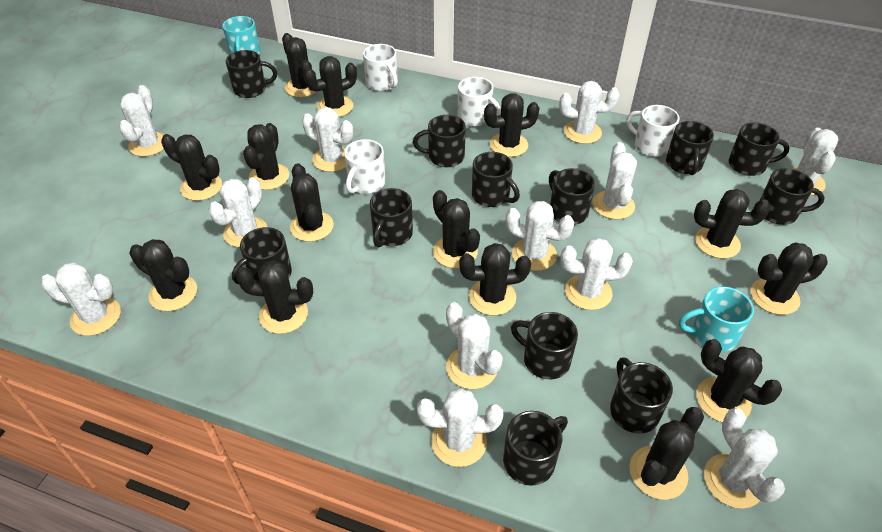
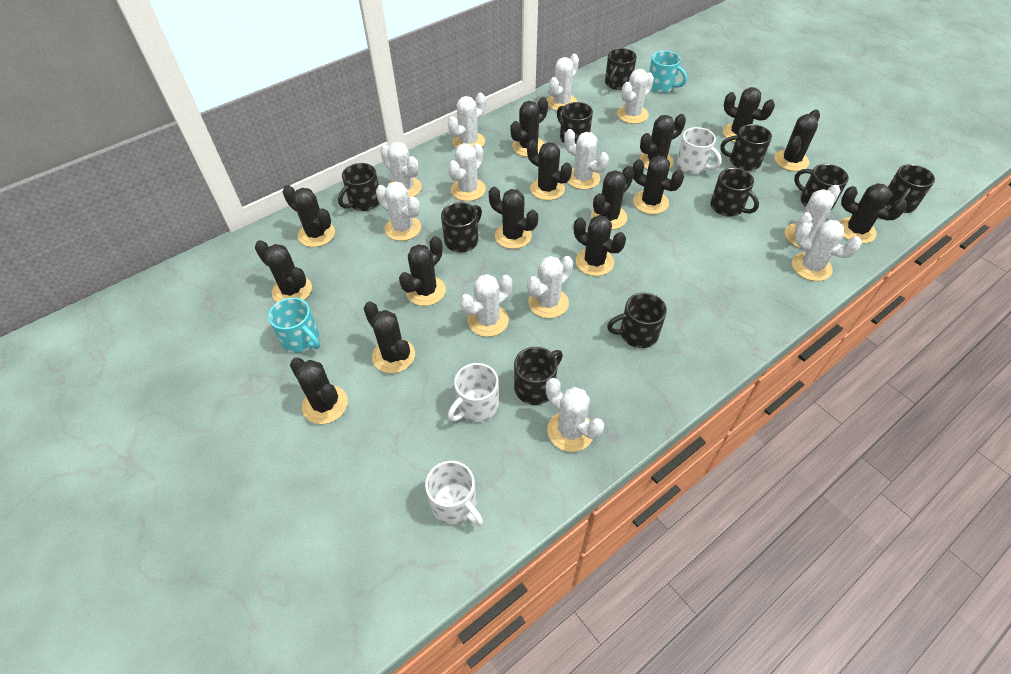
black cactus: 14 -> 15
black mug: 12 -> 10
white mug: 4 -> 3

